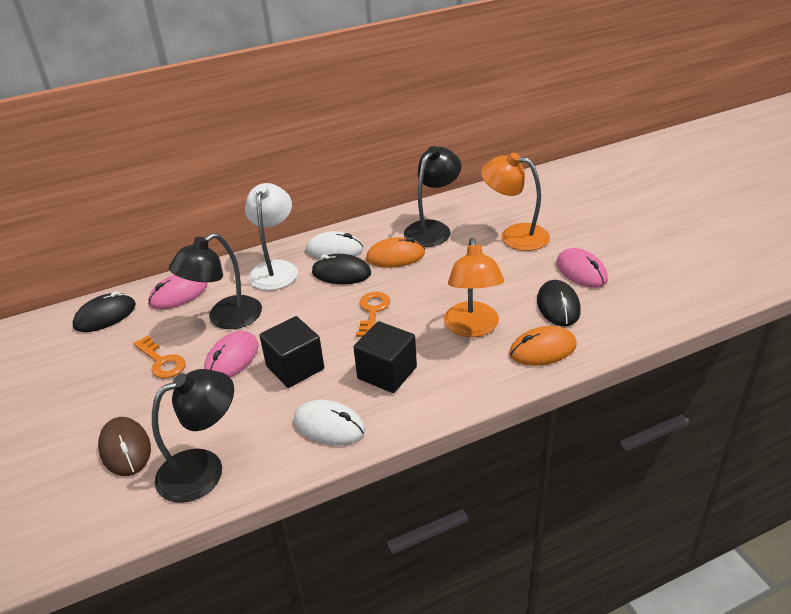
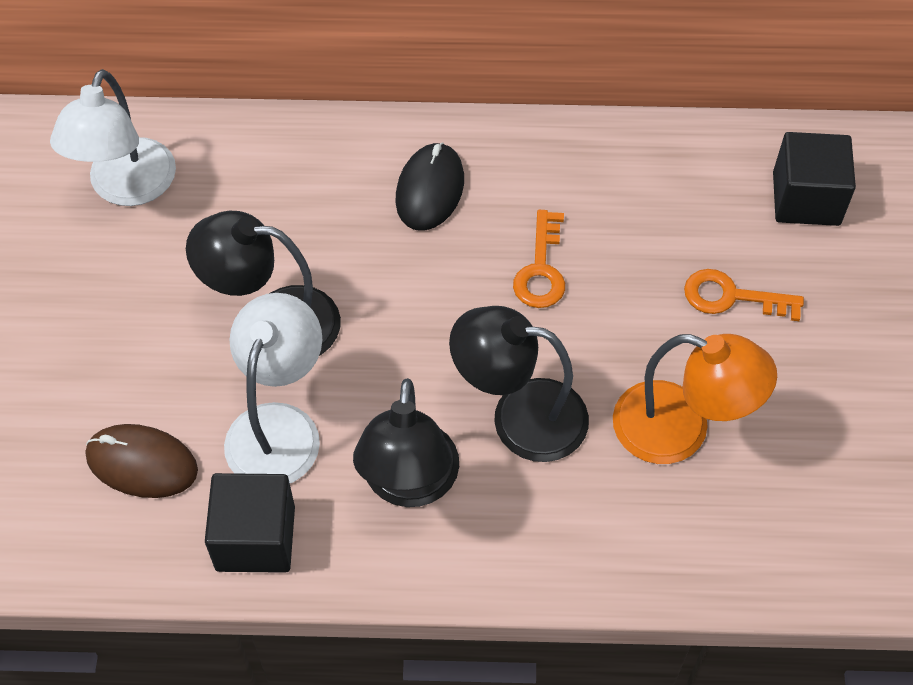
black mouse: 3 -> 1
orange lamp: 2 -> 1
orange mouse: 2 -> 0
pink mouse: 3 -> 0
white lamp: 1 -> 2
white mouse: 2 -> 0

